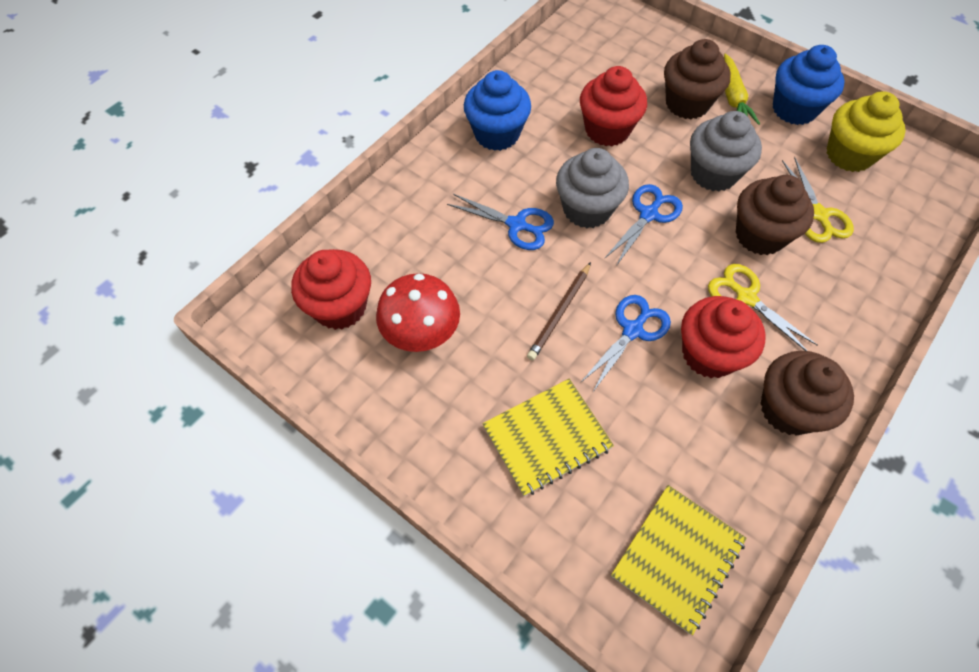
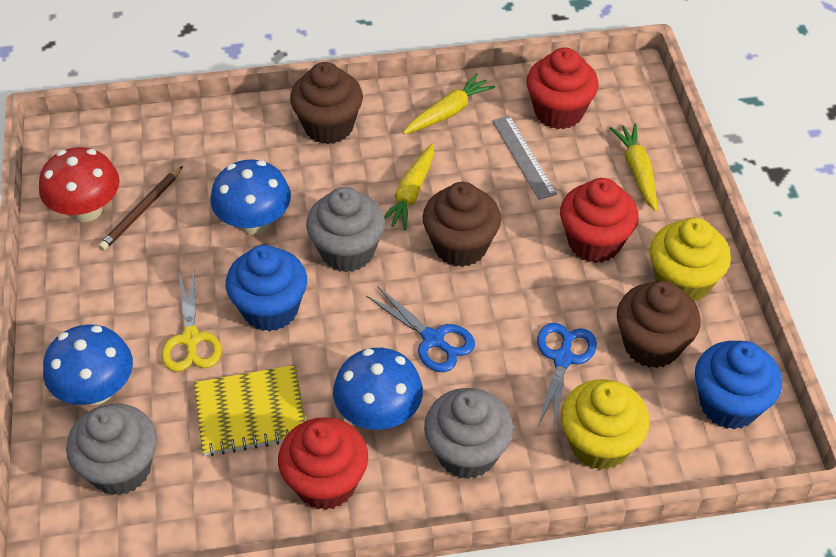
blue mushroom: 0 -> 3
blue scissors: 3 -> 2
grey cupcake: 2 -> 3
grey ruler: 0 -> 1
yellow carrot: 1 -> 3
yellow cupcake: 1 -> 2
yellow notebook: 2 -> 1
yellow scissors: 2 -> 1

